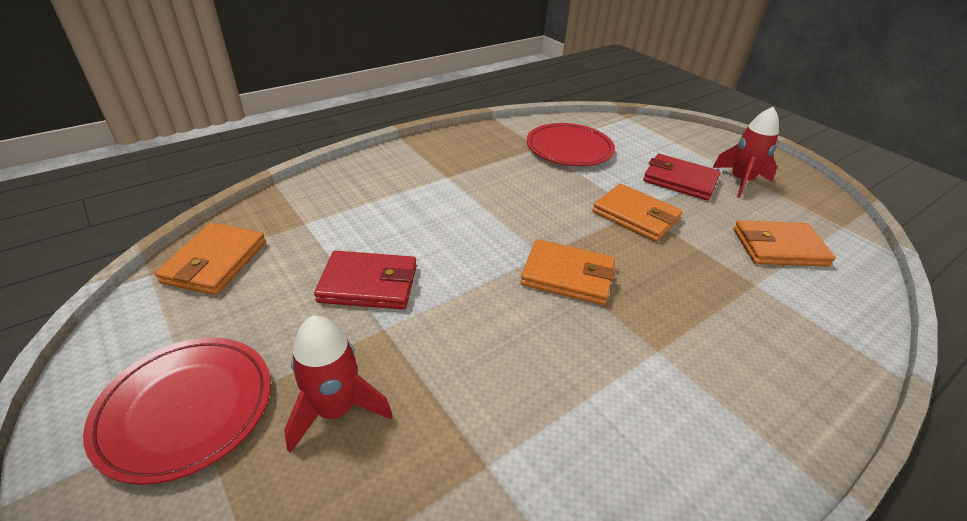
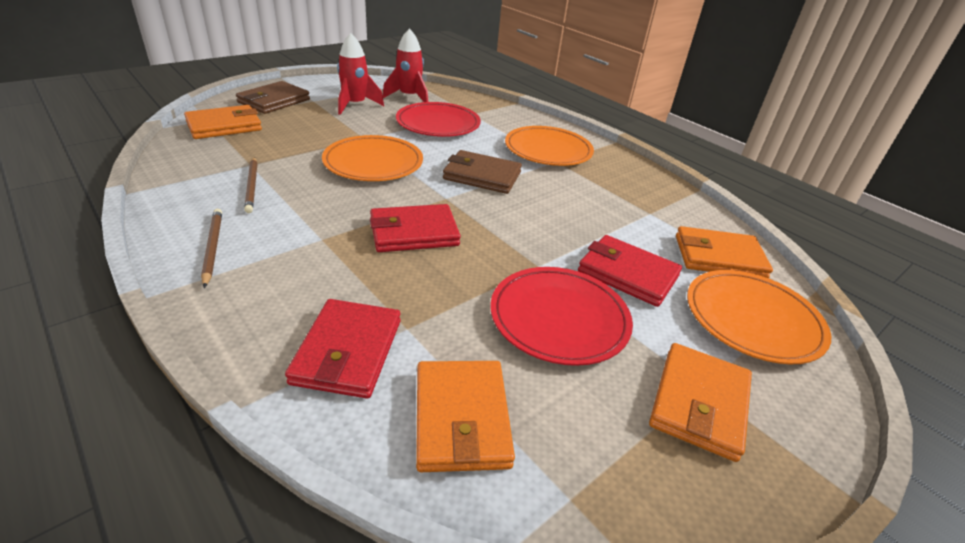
brown pencil: 0 -> 2
brown wallet: 0 -> 2
orange plate: 0 -> 3
red wallet: 2 -> 3

